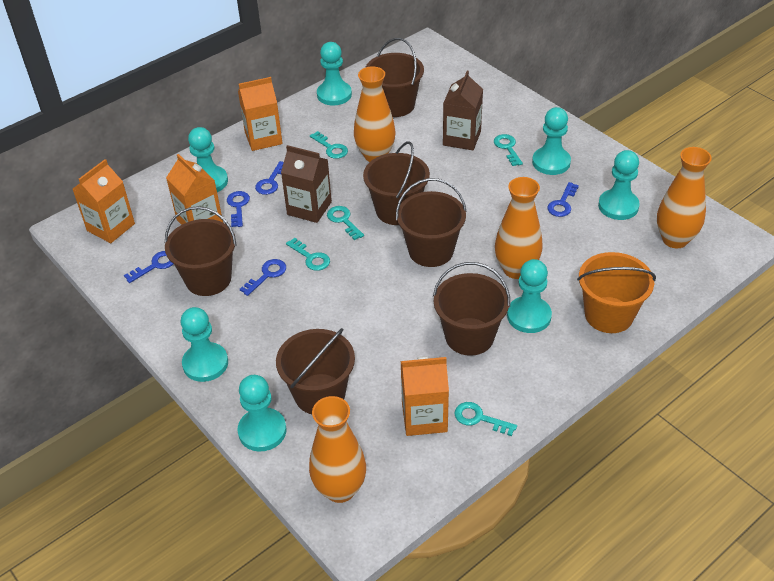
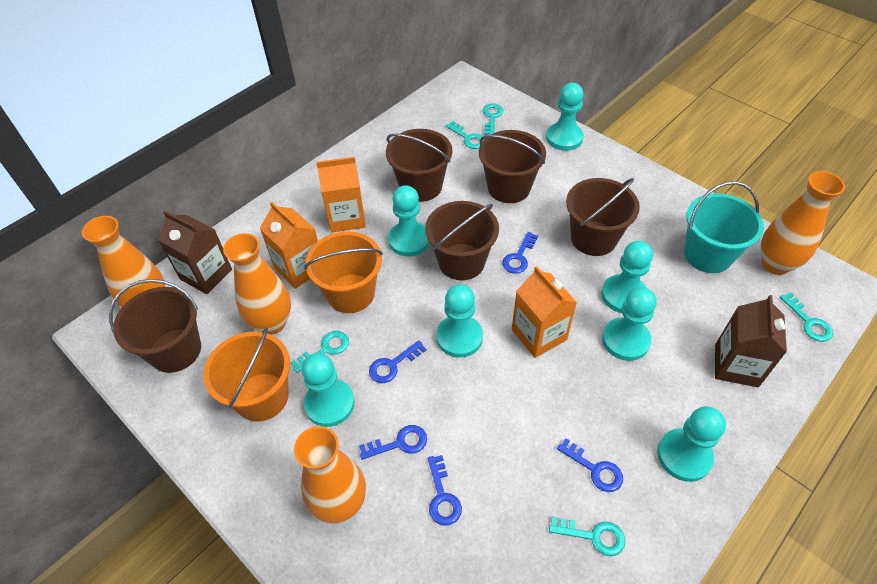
brown bucket: 6 -> 5
orange bucket: 1 -> 2
orange carton: 4 -> 3
turquoise bucket: 0 -> 1

